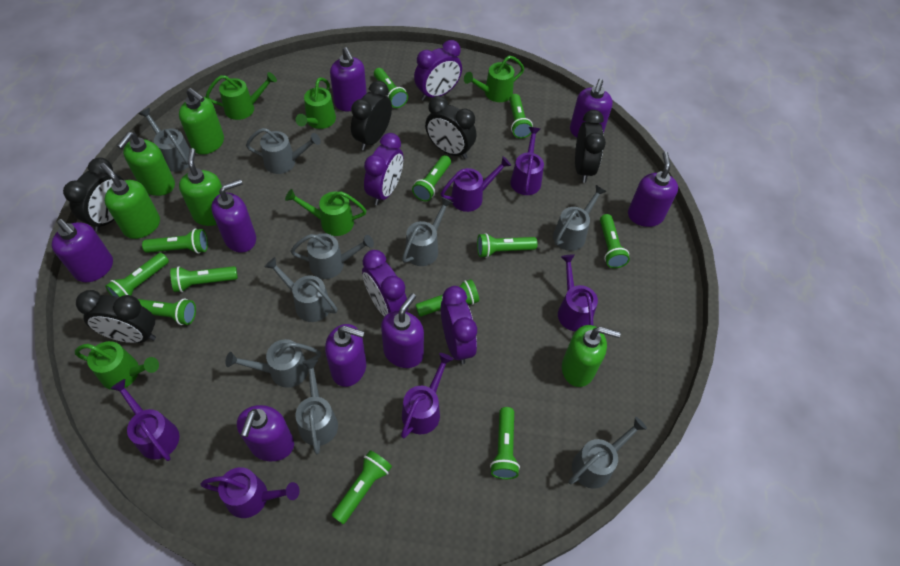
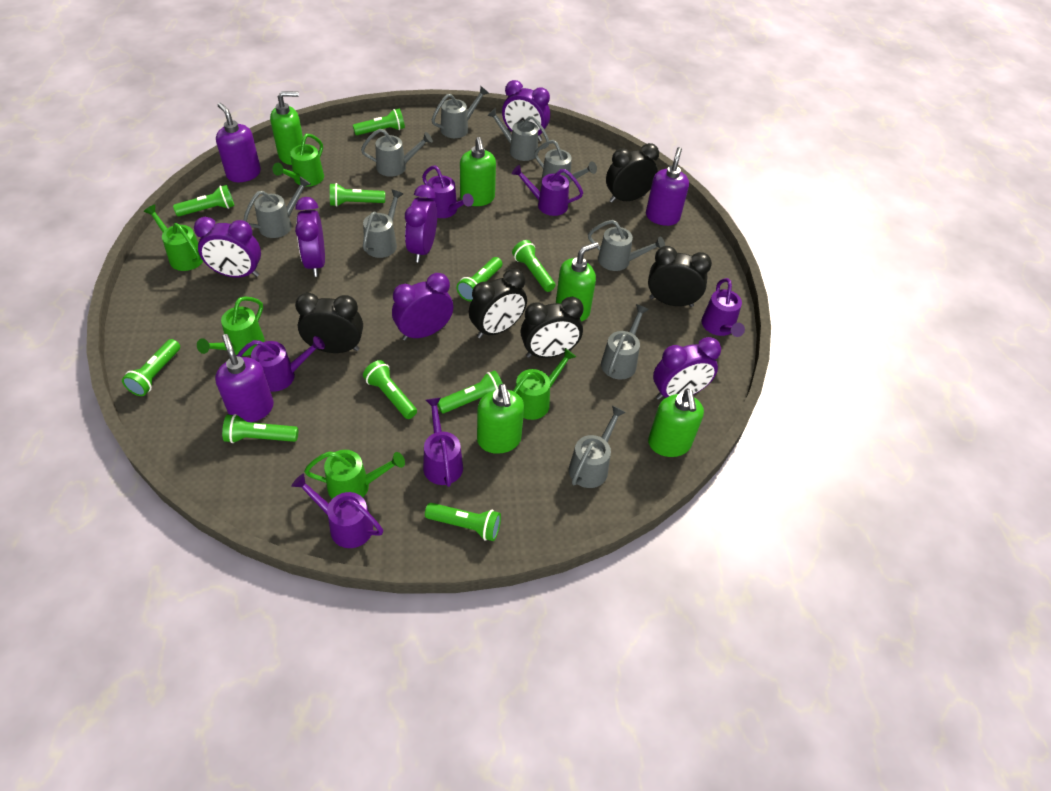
green flashlight: 12 -> 10
purple clock: 4 -> 6
purple soap dispenser: 8 -> 3

